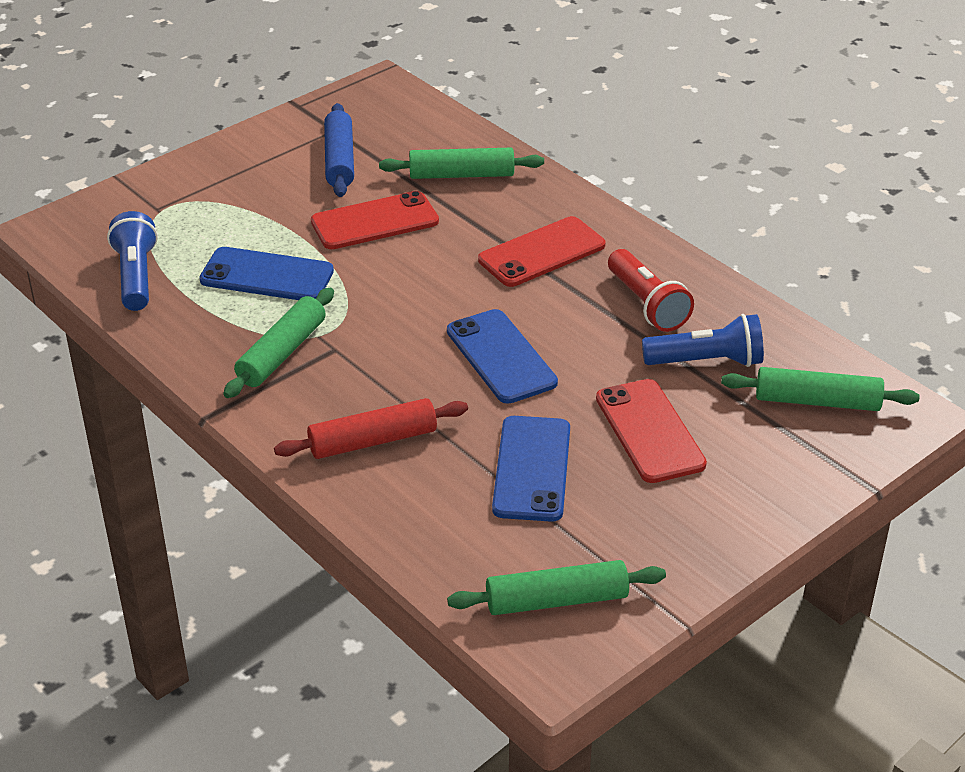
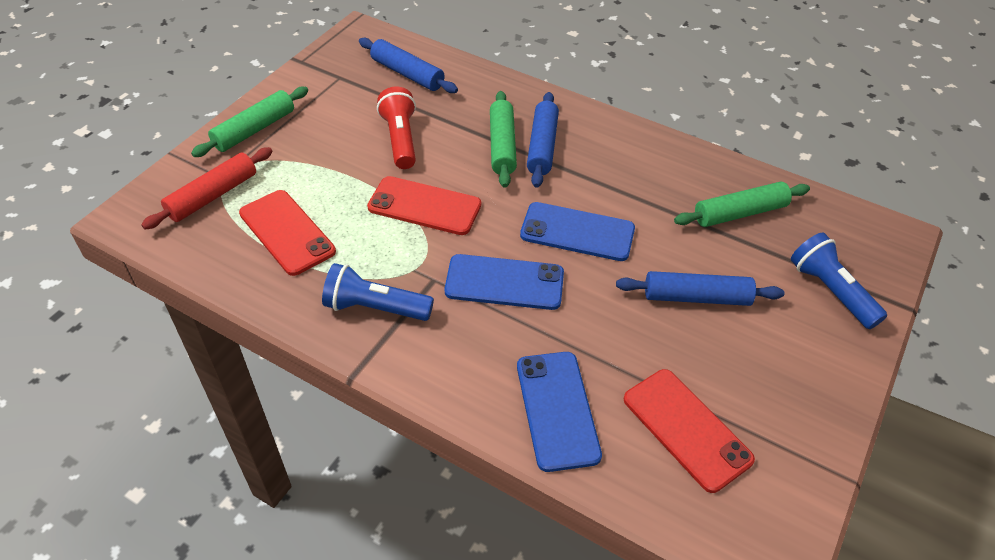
blue rolling pin: 1 -> 3
green rolling pin: 4 -> 3

